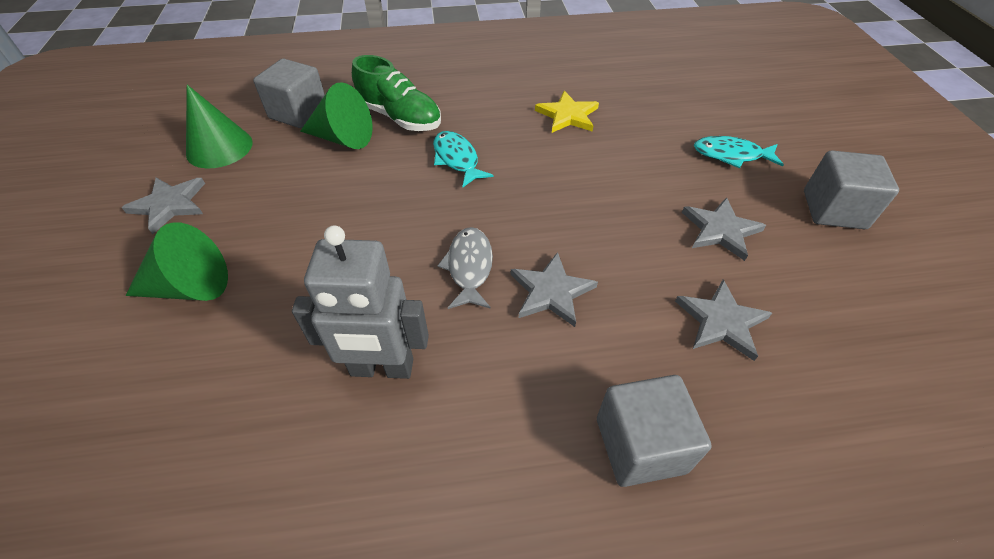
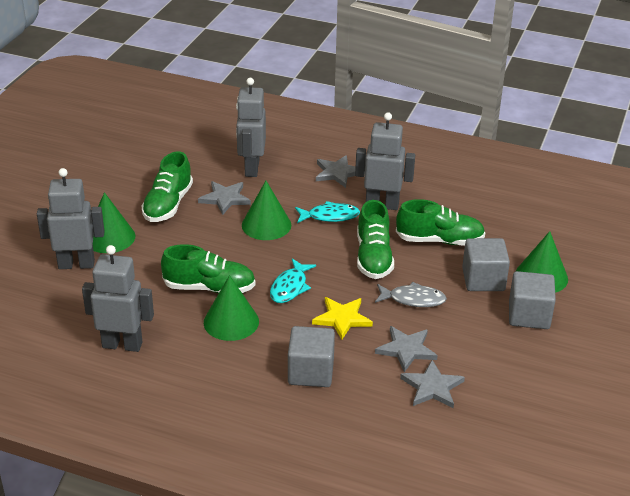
green cone: 3 -> 4
green shoe: 1 -> 4
grey robot: 1 -> 4

